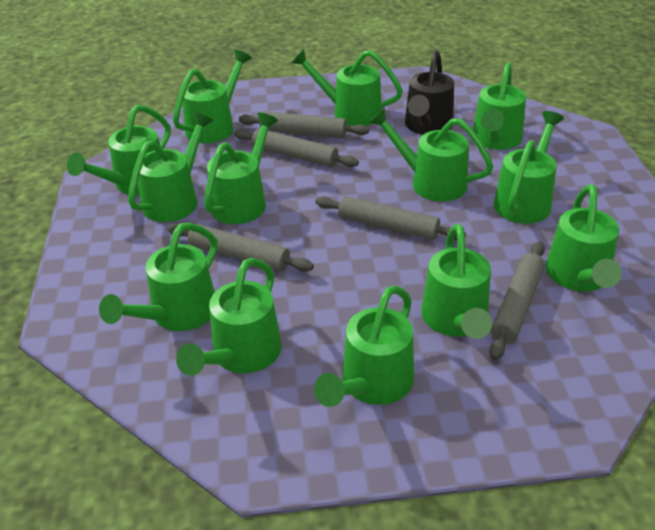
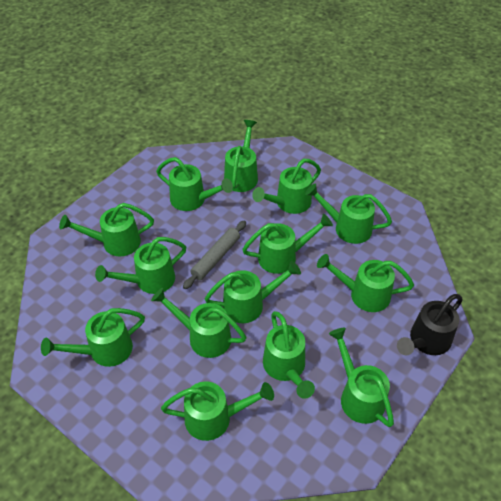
green watering can: 13 -> 14
grey rolling pin: 5 -> 1

